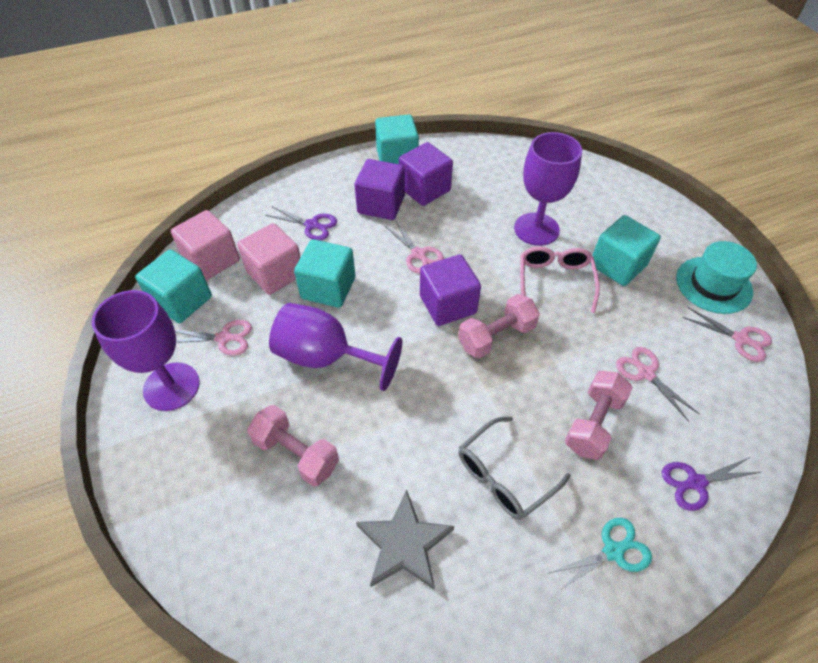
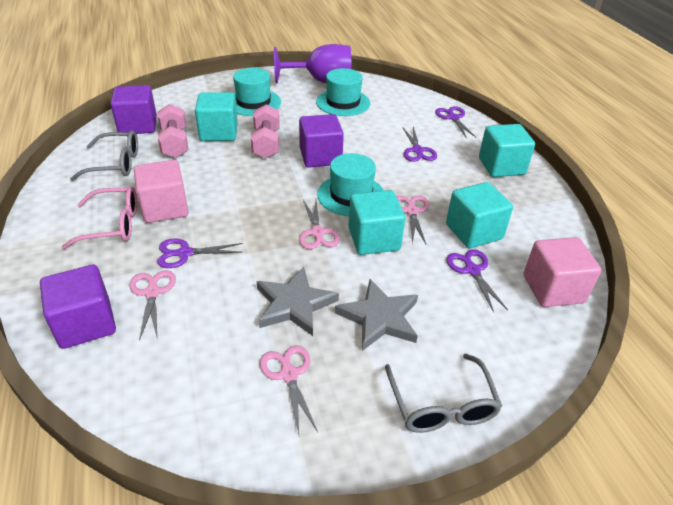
grey glasses: 1 -> 2
grey star: 1 -> 2
pink dumbbell: 3 -> 2
purple goblet: 3 -> 1
purple scissors: 2 -> 4
turquoise hat: 1 -> 3
turquoise scissors: 1 -> 0

